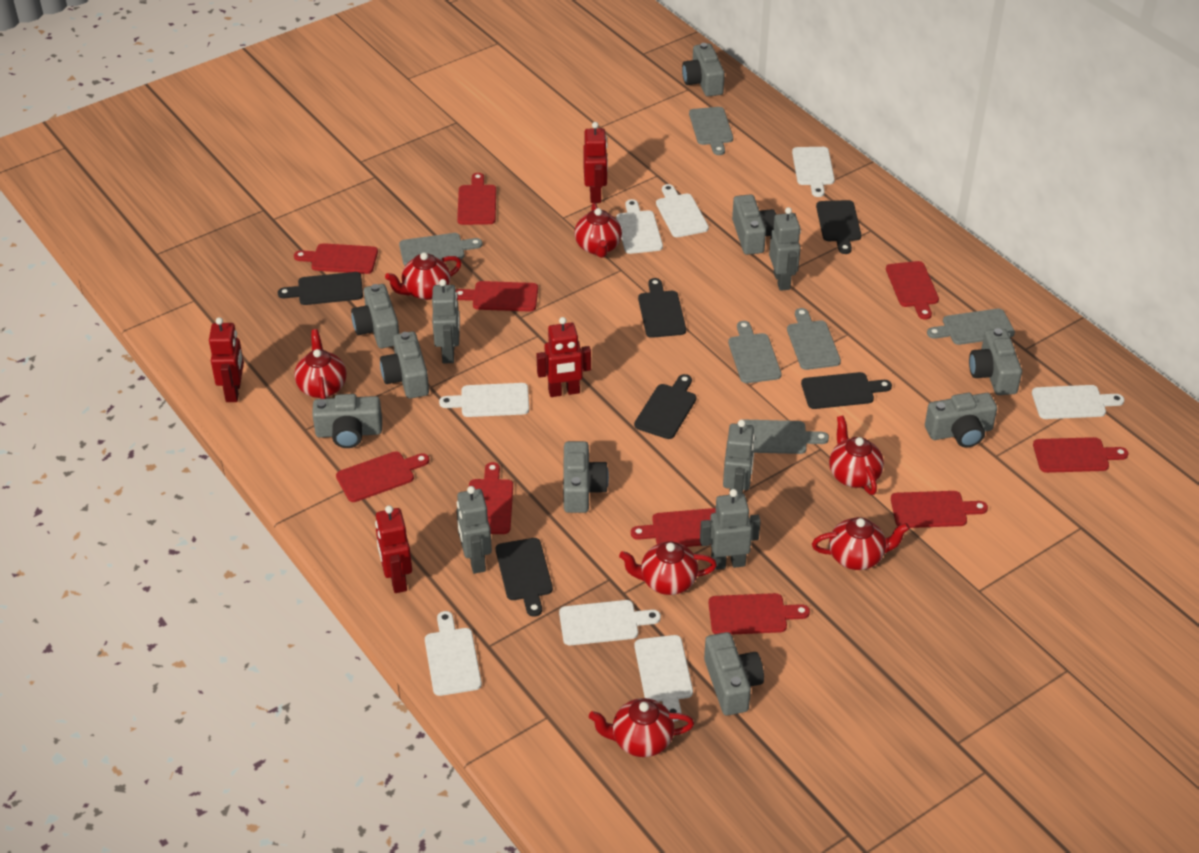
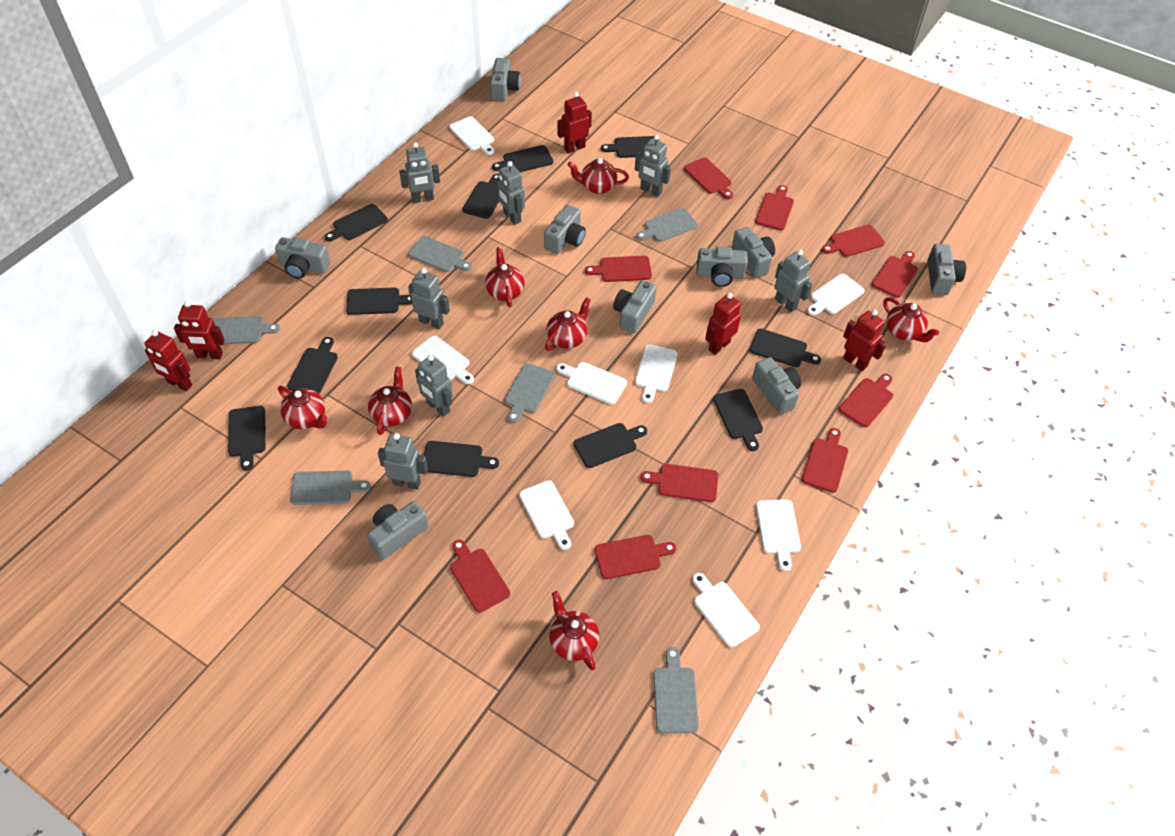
black cutting board: 6 -> 11
grey robot: 5 -> 7
red robot: 4 -> 5

